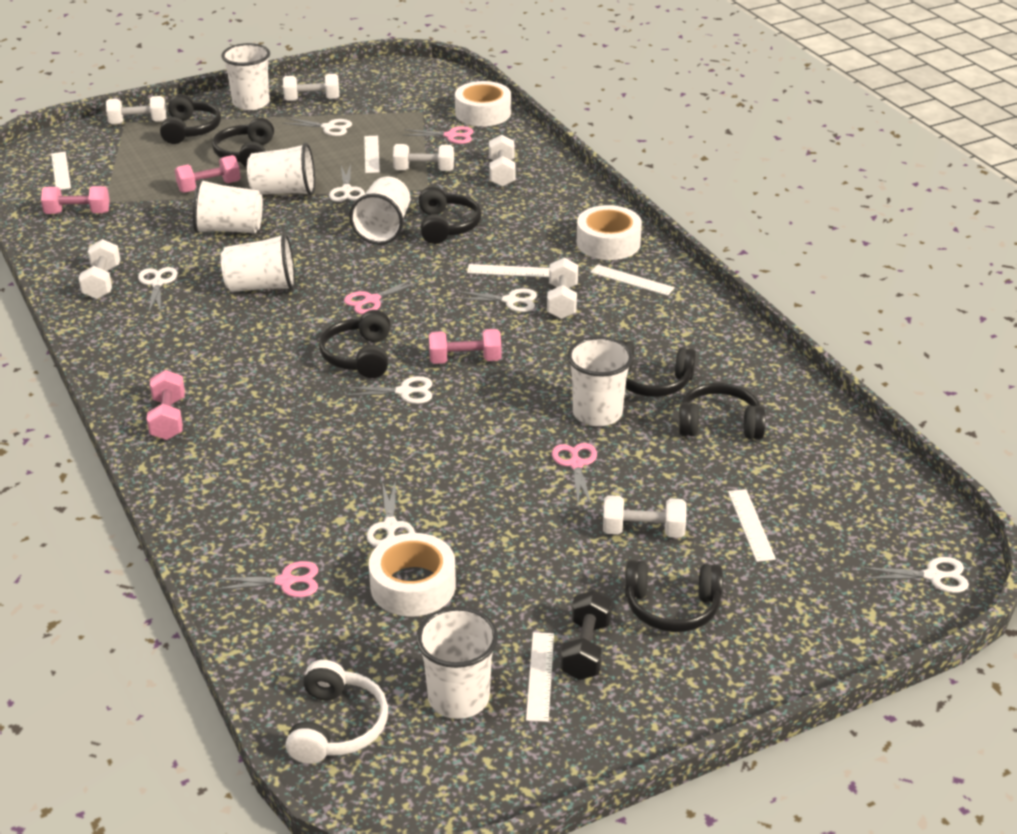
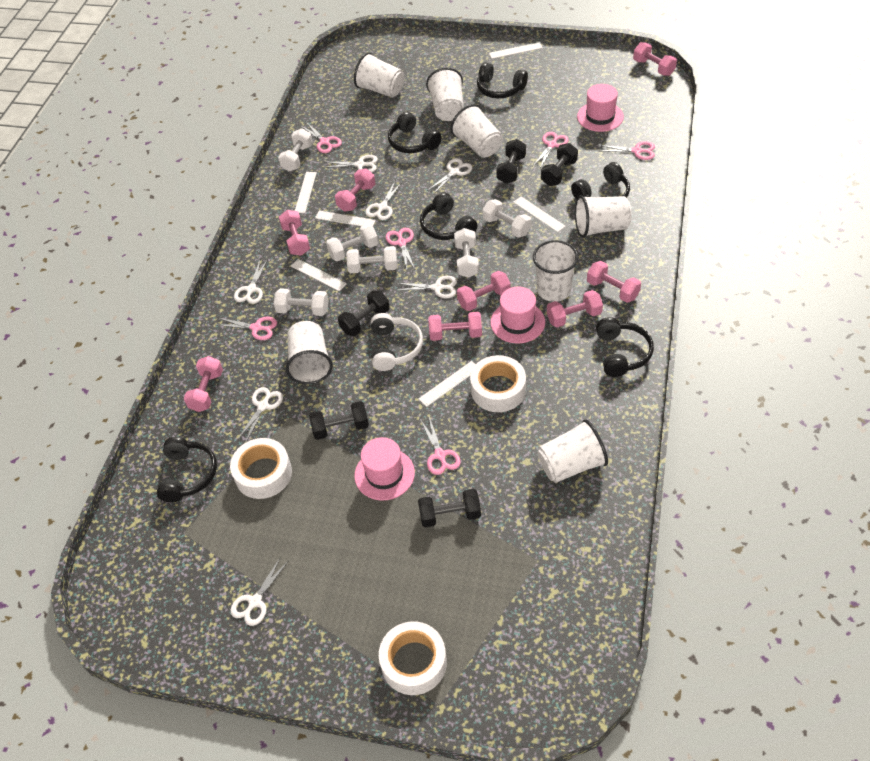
black dumbbell: 1 -> 5
black headphones: 7 -> 6
pink dumbbell: 4 -> 8
pink hat: 0 -> 3
pink scissors: 4 -> 6
white dumbbell: 7 -> 6

